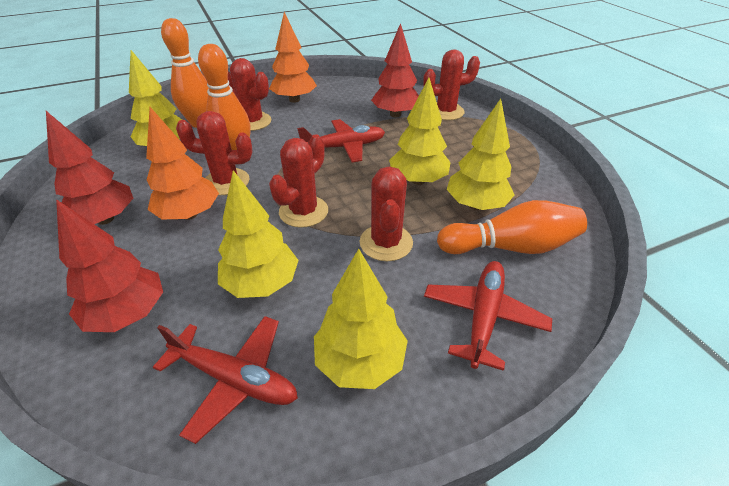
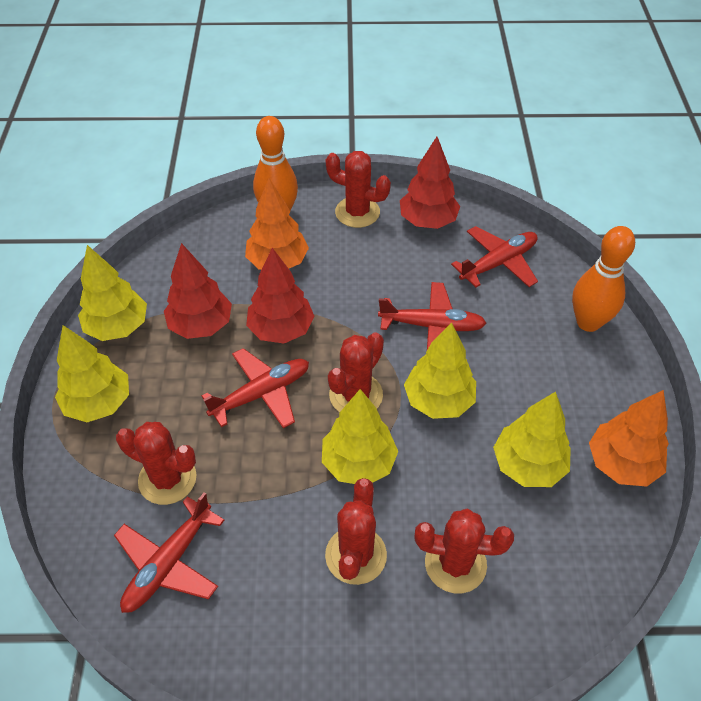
orange bowling pin: 3 -> 2
red plane: 3 -> 4

